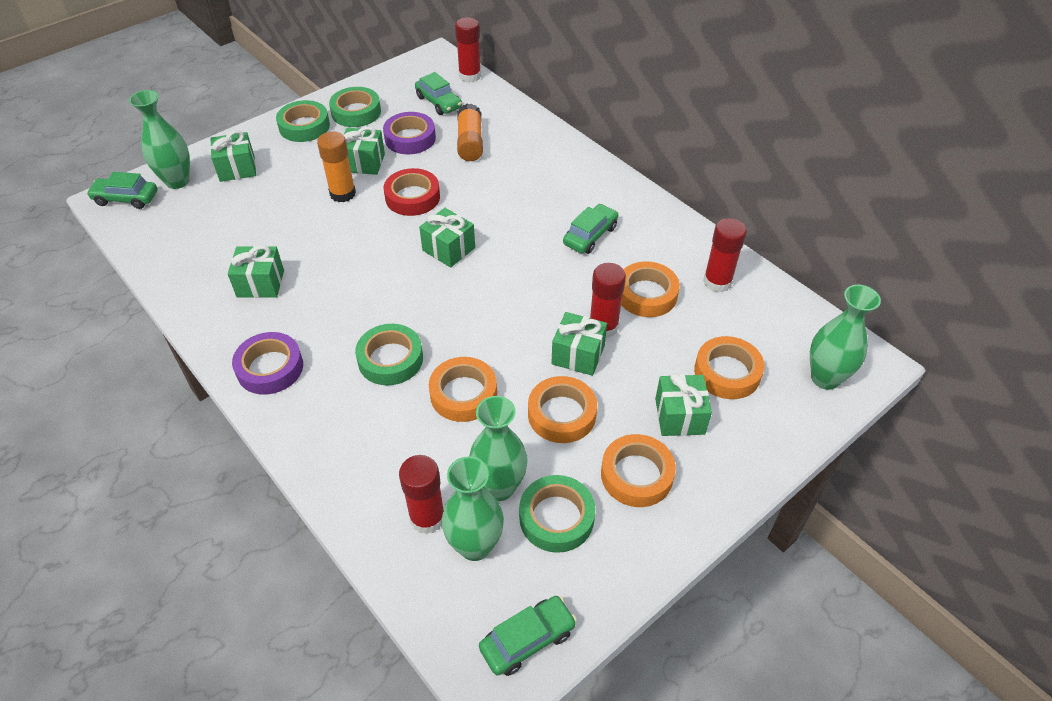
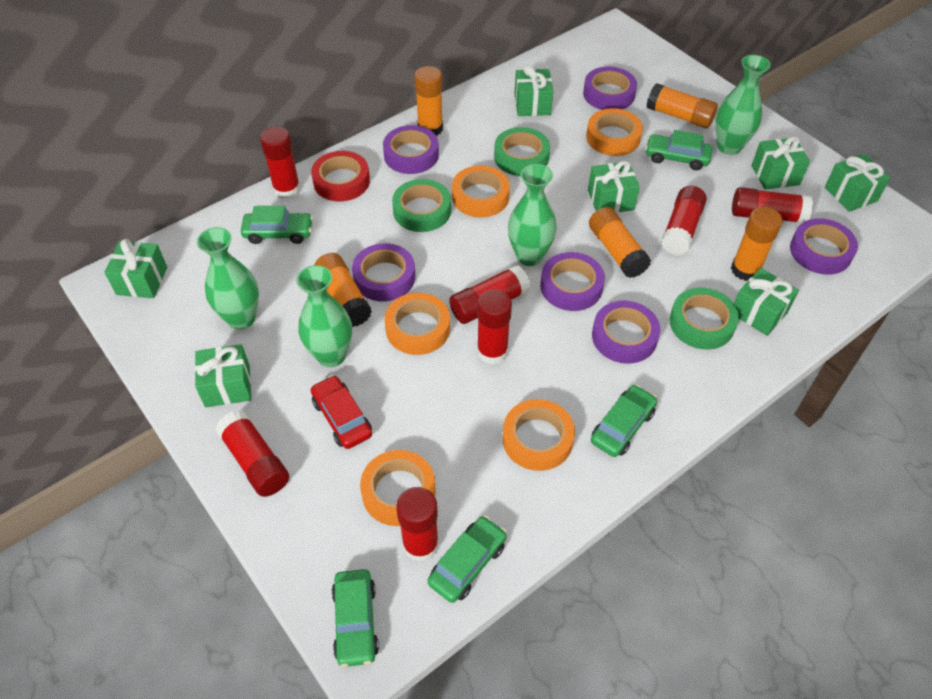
green car: 4 -> 5
green gift: 6 -> 7
green tape: 4 -> 3
orange glue stick: 2 -> 5
purple tape: 2 -> 6
red car: 0 -> 1
red glue stick: 4 -> 7

